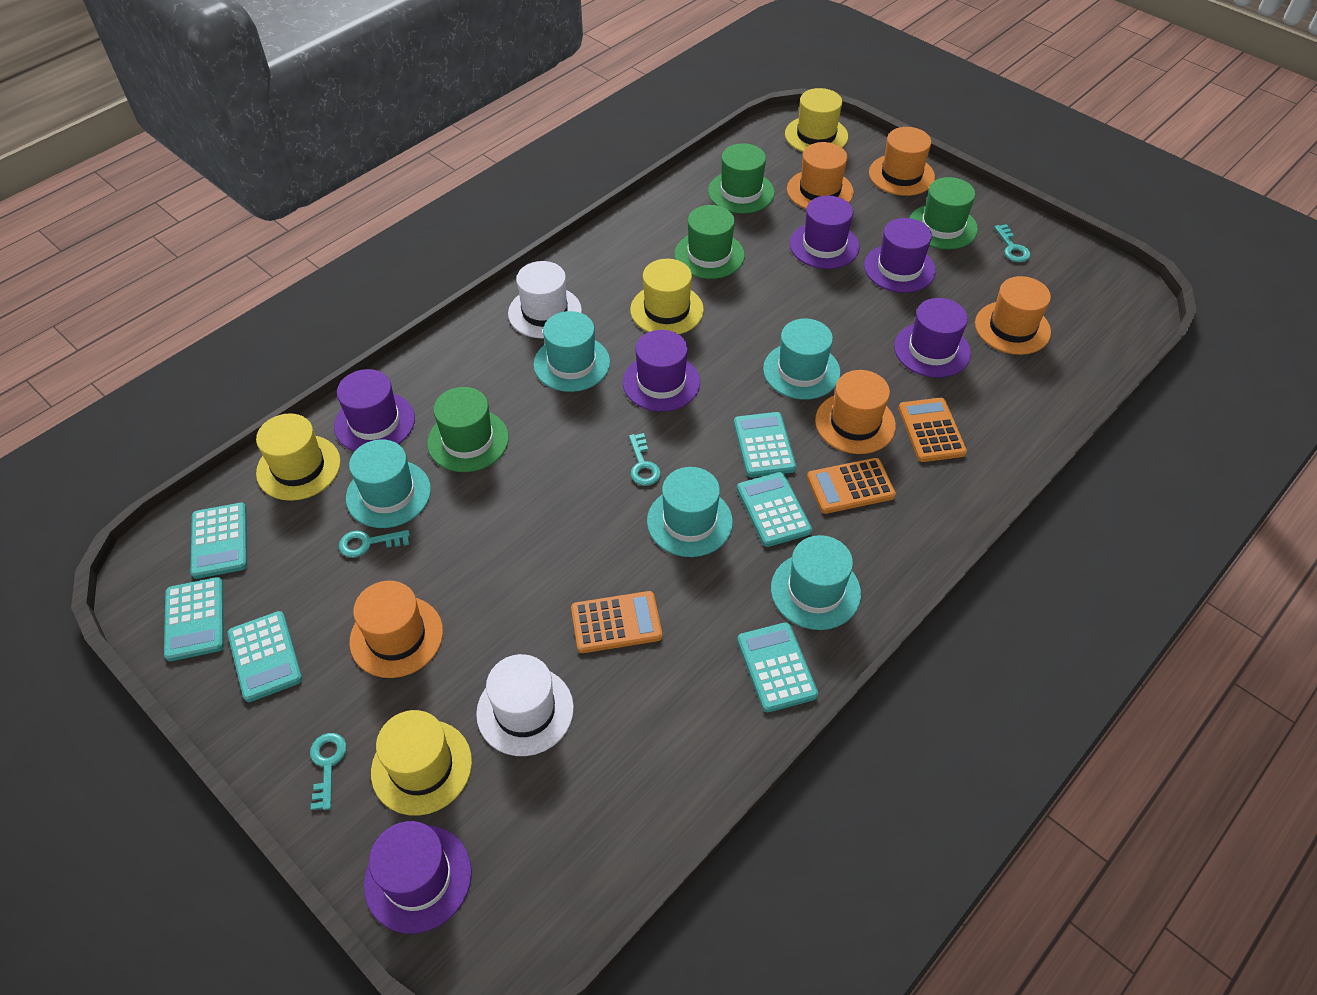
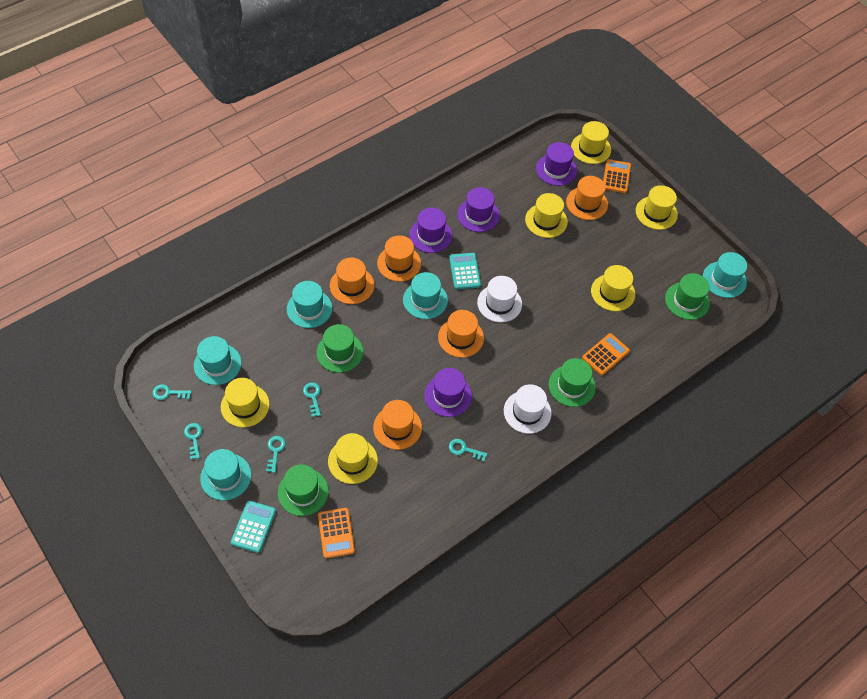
purple hat: 6 -> 4
turquoise calculator: 6 -> 2
turquoise key: 4 -> 5
yellow hat: 4 -> 6

